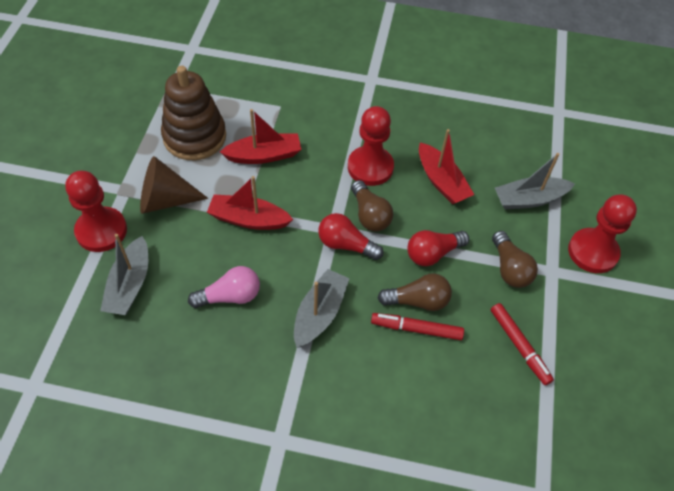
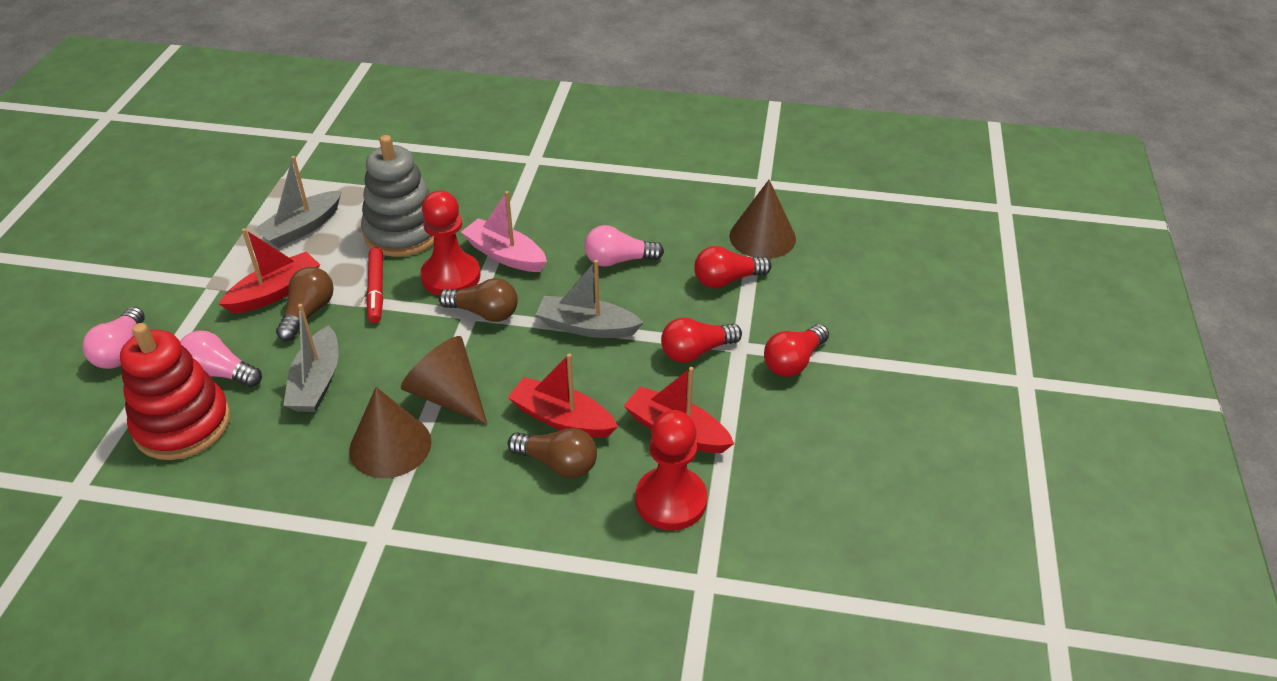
brown cone: 1 -> 3
brown stacking toy: 1 -> 0
grey stacking toy: 0 -> 1
pink boat: 0 -> 1
pink light bulb: 1 -> 3
red light bulb: 2 -> 3
red marker: 2 -> 1
red pawn: 3 -> 2
red stacking toy: 0 -> 1

